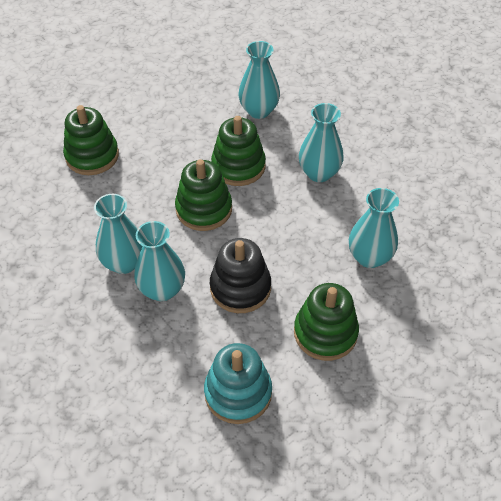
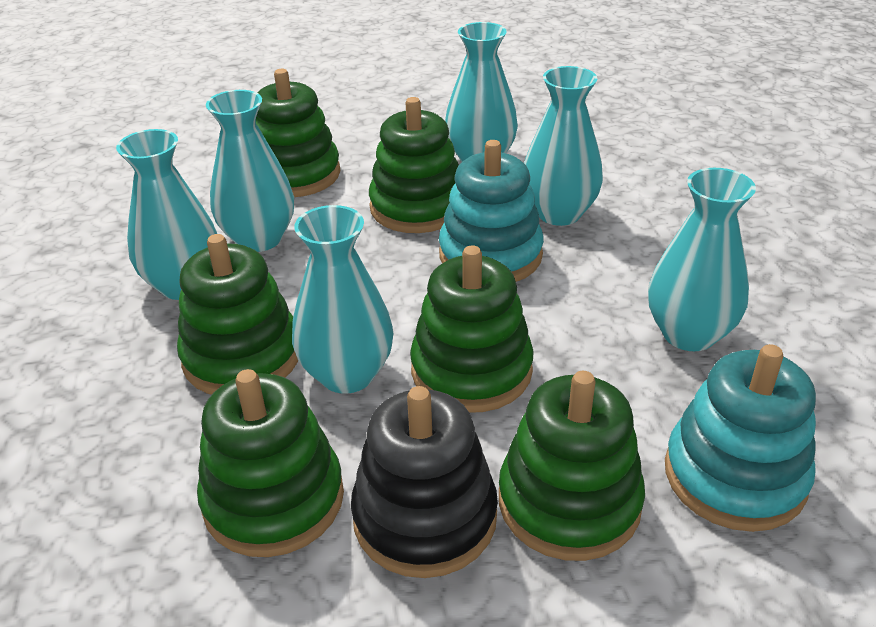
green stacking toy: 4 -> 6
turquoise stacking toy: 1 -> 2
turquoise vase: 5 -> 6

